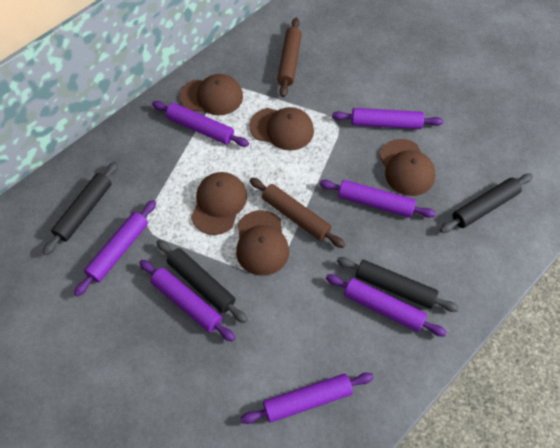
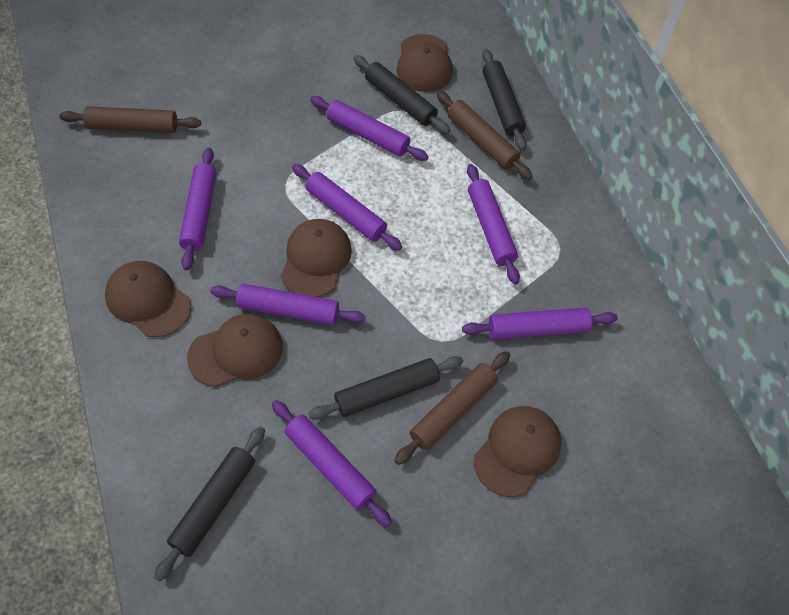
brown rolling pin: 2 -> 3

